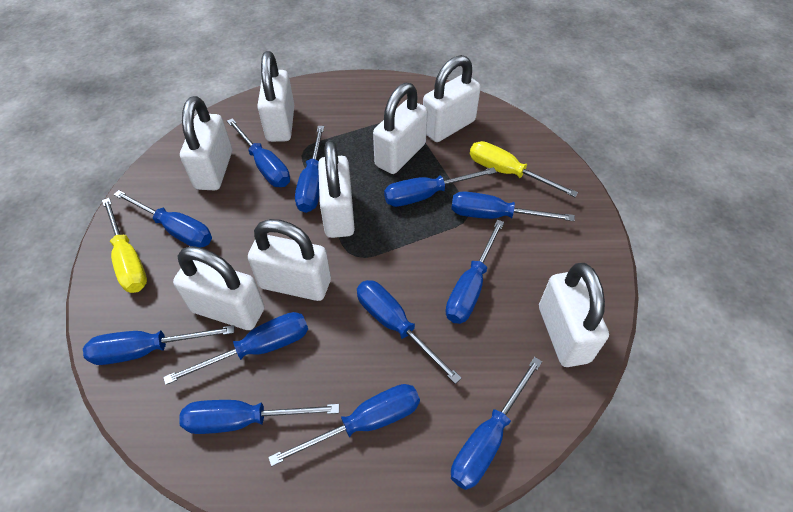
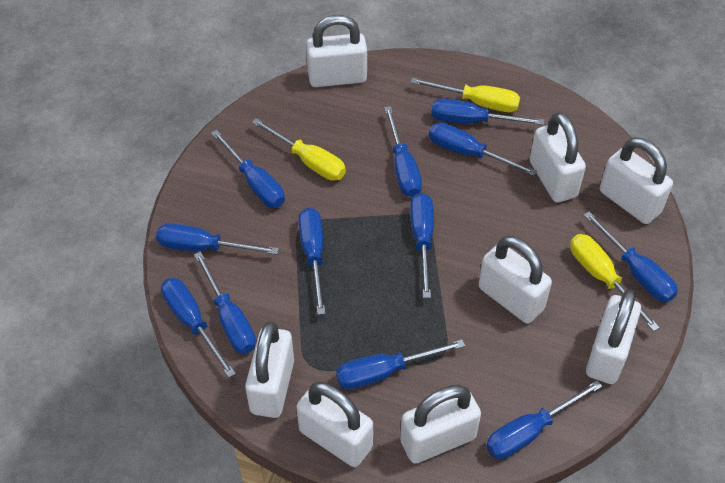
yellow screwdriver: 2 -> 3

